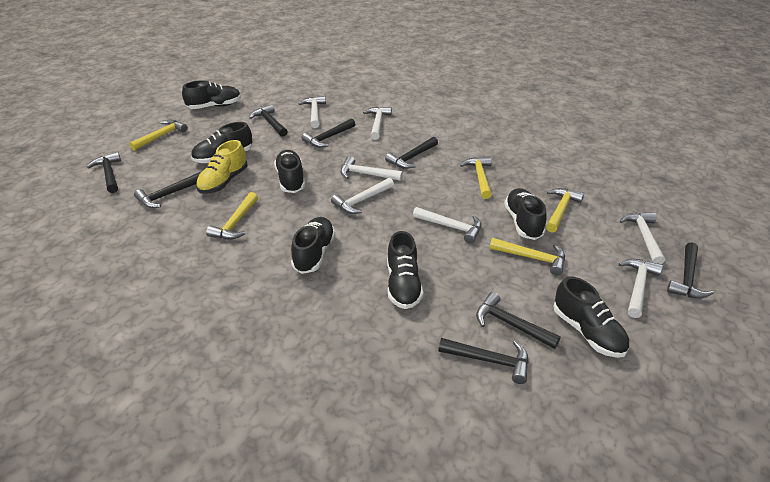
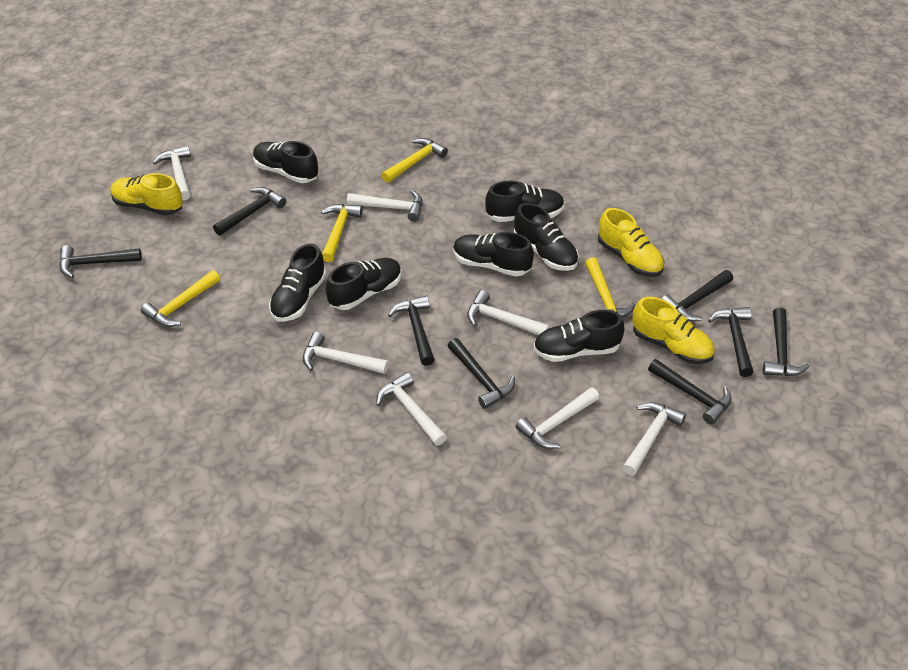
yellow hammer: 5 -> 4
yellow shoe: 1 -> 3

